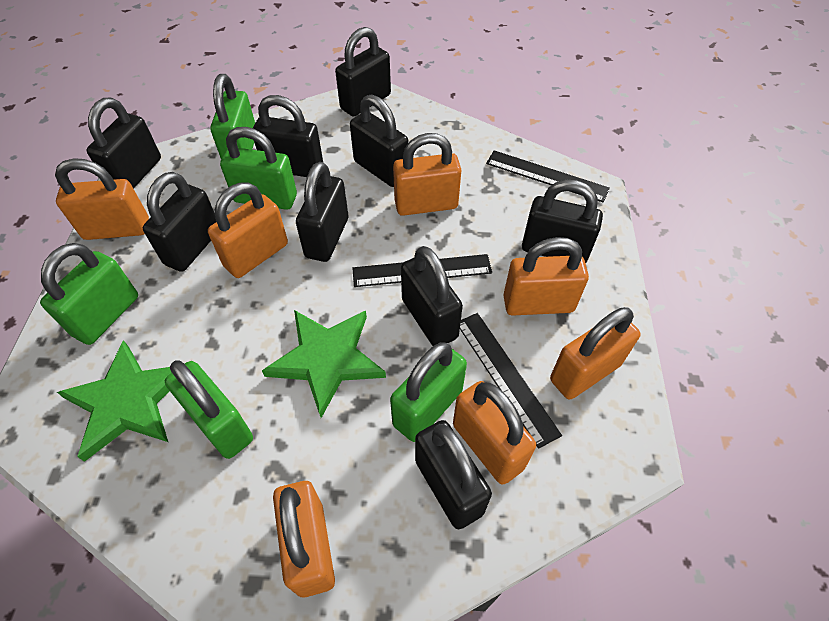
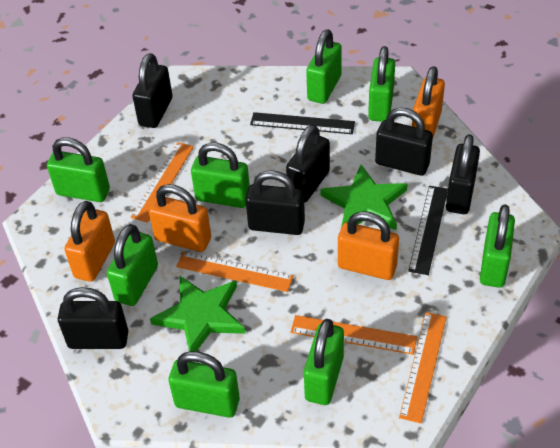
black padlock: 9 -> 6
black ruler: 3 -> 2
green padlock: 5 -> 8
orange padlock: 7 -> 4
orange ruler: 0 -> 4

